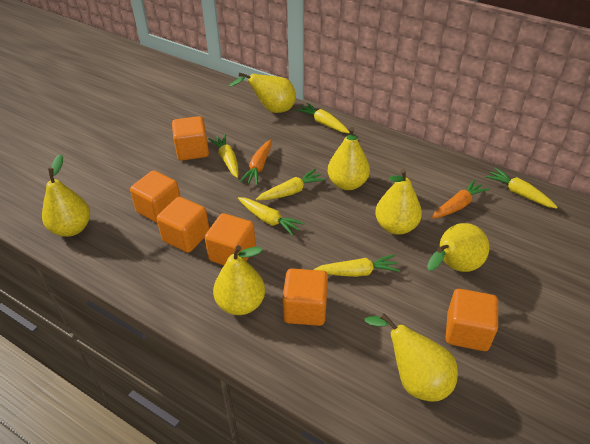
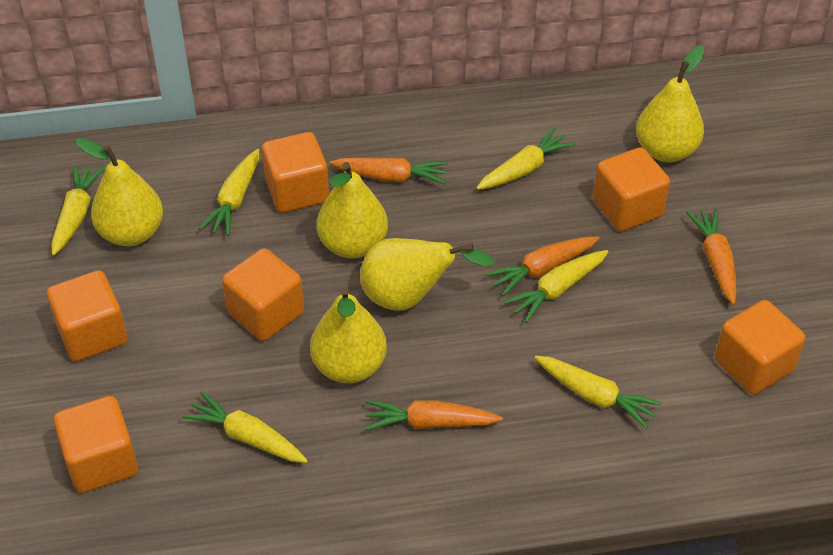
orange carrot: 2 -> 4
yellow pear: 7 -> 5

